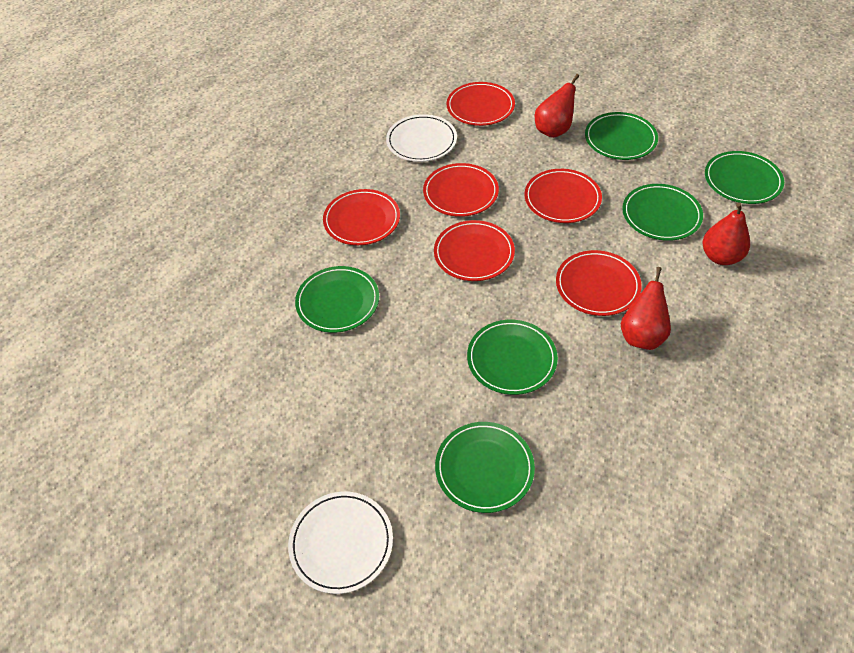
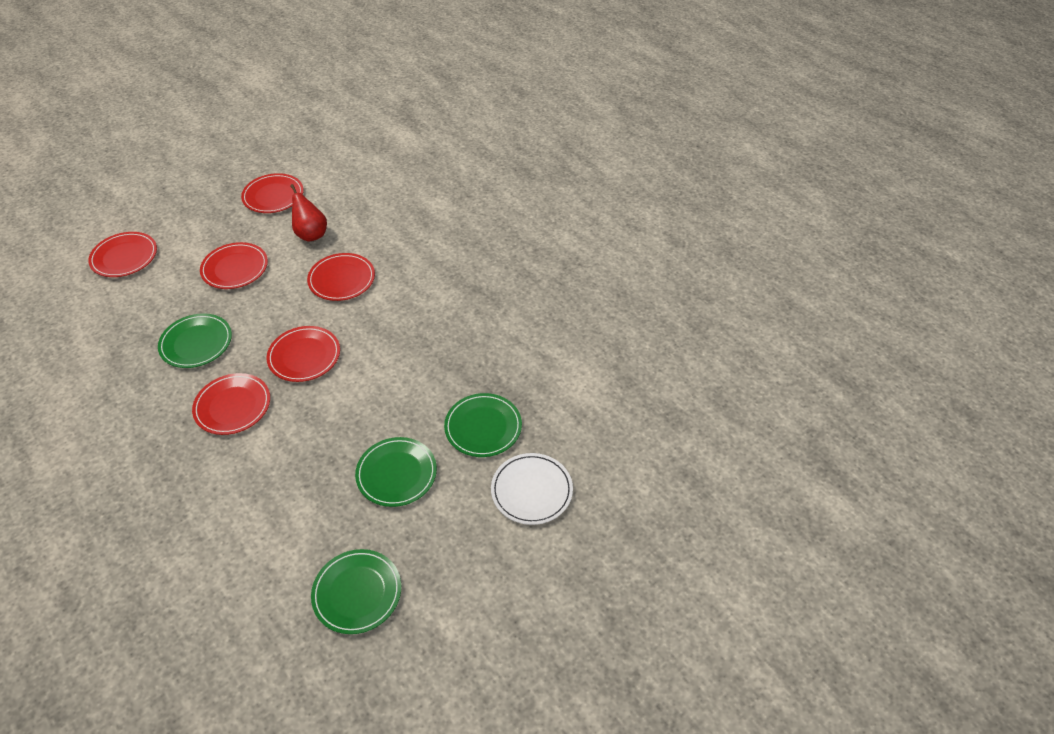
green plate: 6 -> 4
red pear: 3 -> 1
white plate: 2 -> 1

